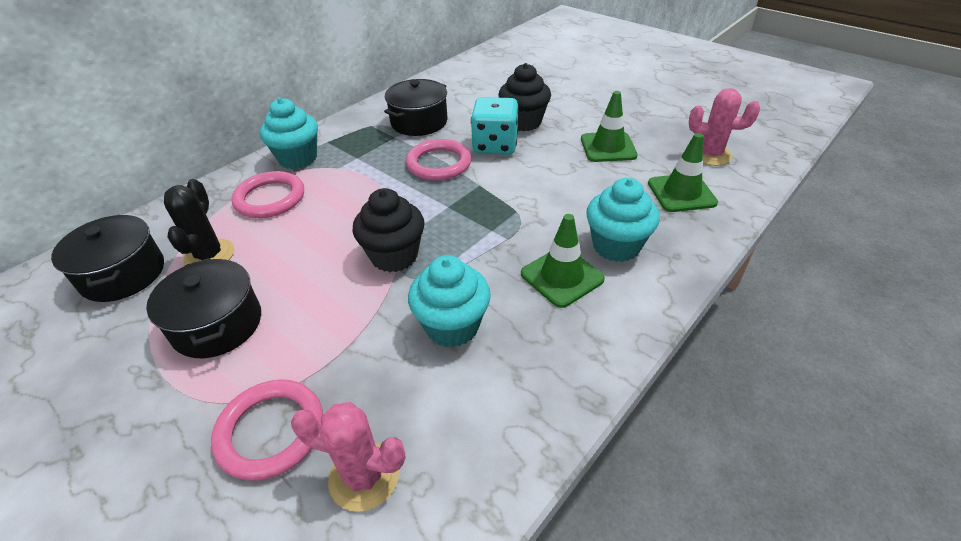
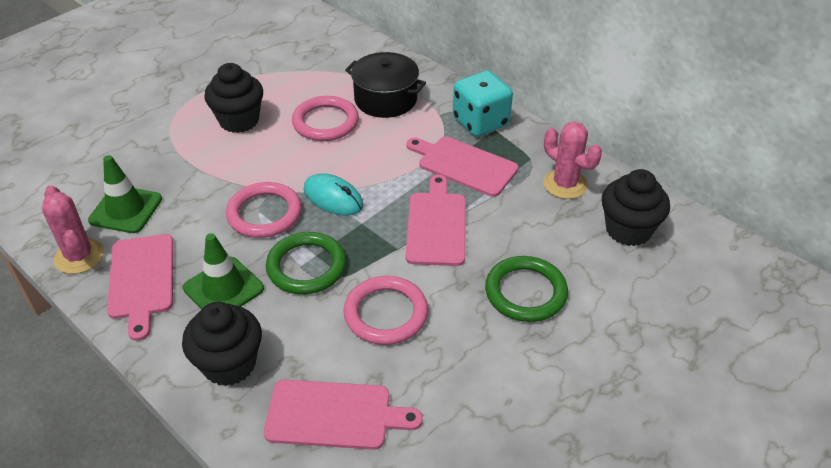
black cactus: 1 -> 0
black cupcake: 2 -> 3
black pot: 3 -> 1
green ring: 0 -> 2
green traffic cone: 3 -> 2
pink cutting board: 0 -> 4
turquoise cupcake: 3 -> 0
turquoise mouse: 0 -> 1

